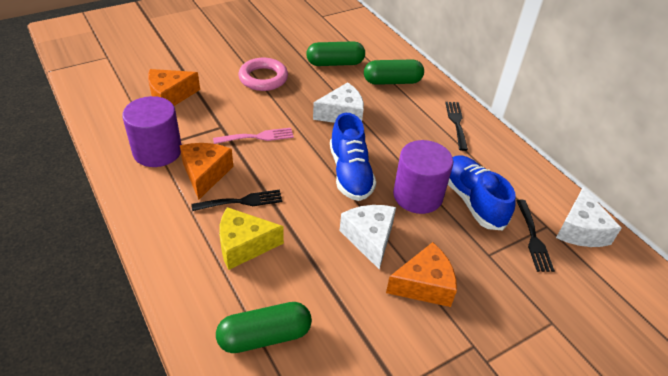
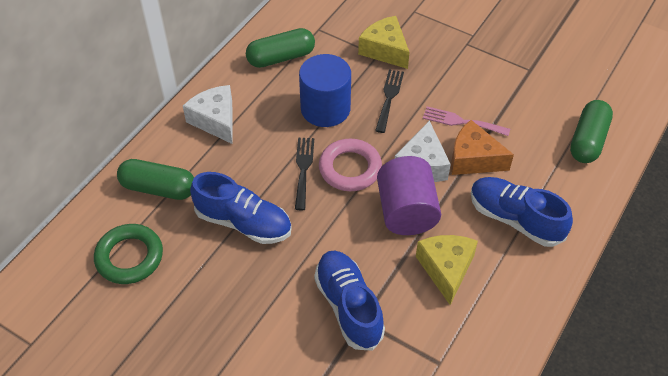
black fork: 3 -> 2
blue cylinder: 0 -> 1
blue shoe: 2 -> 3
green ring: 0 -> 1
orange cheese: 3 -> 1
purple cylinder: 2 -> 1
white cheese: 3 -> 2
yellow cheese: 1 -> 2

